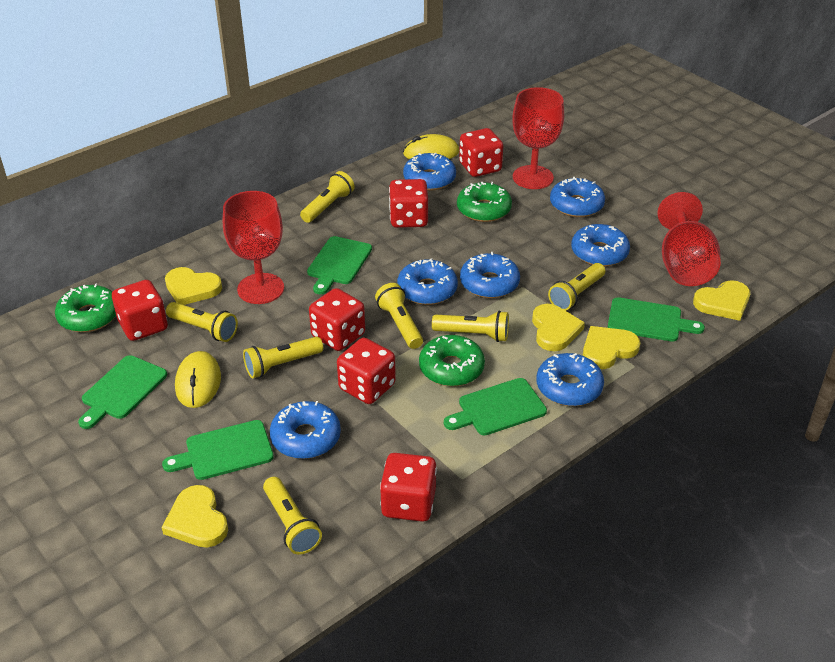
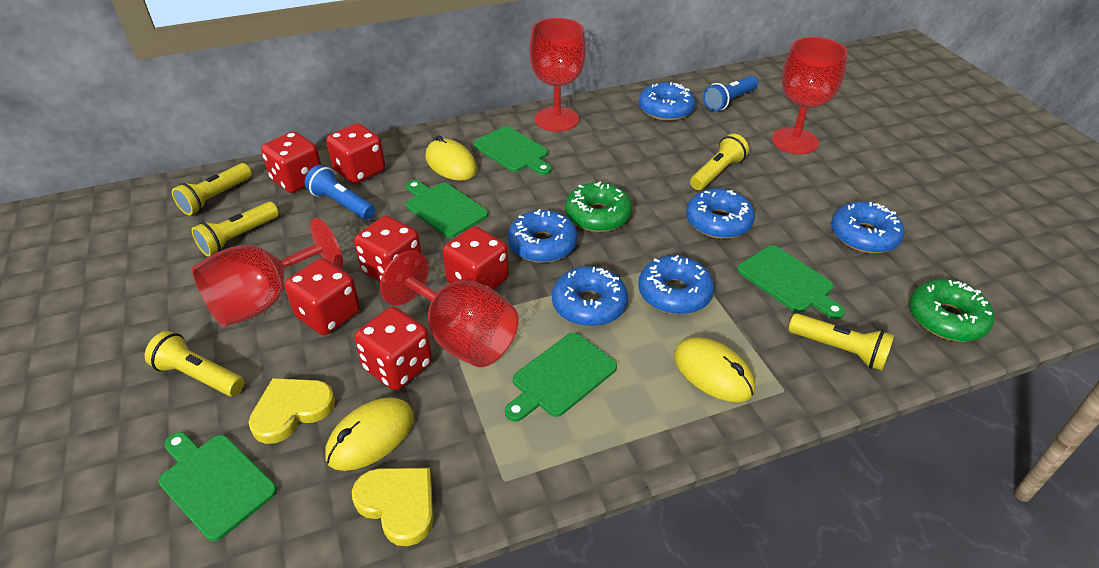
blue donut: 7 -> 6
blue flashlight: 0 -> 2
green donut: 3 -> 2
red goblet: 3 -> 4
yellow flashlight: 7 -> 5
yellow heart: 5 -> 2
yellow mouse: 2 -> 3

